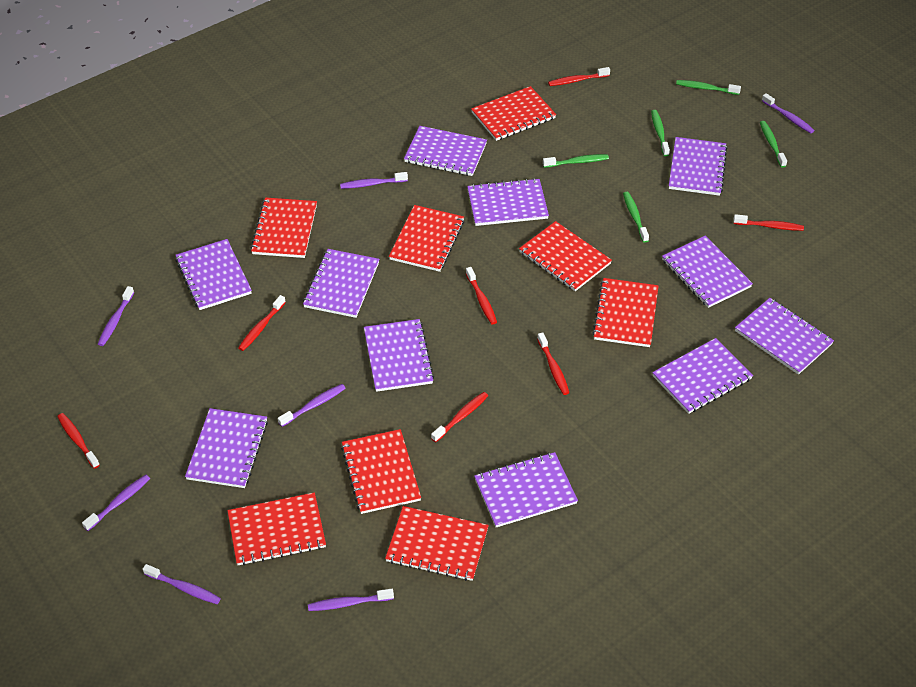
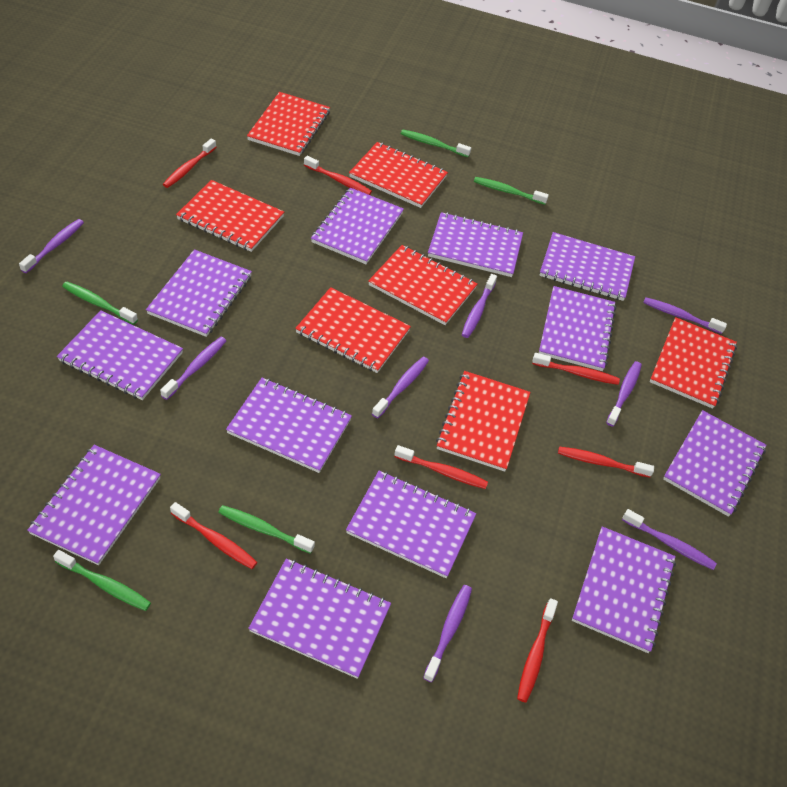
purple notebook: 11 -> 12
purple toothbrush: 7 -> 8
red notebook: 8 -> 7

